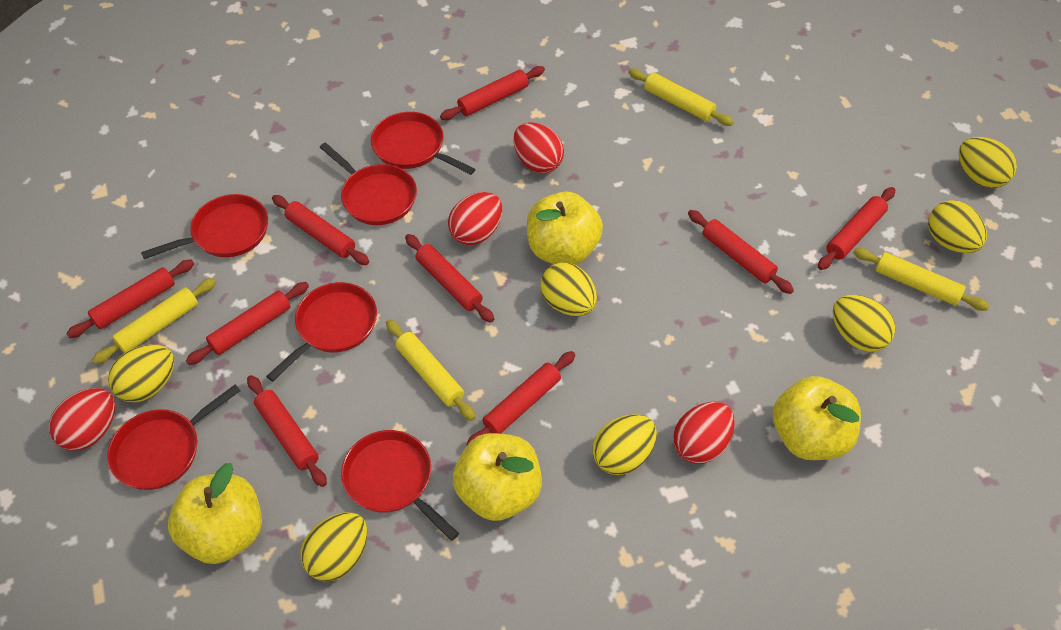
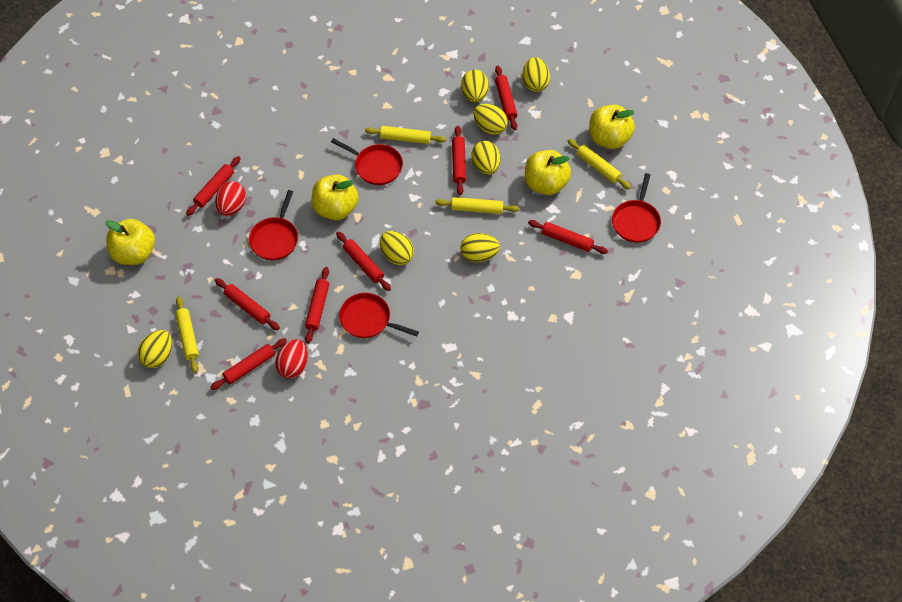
red egg: 4 -> 2
red pan: 6 -> 4
red rolling pin: 9 -> 8

